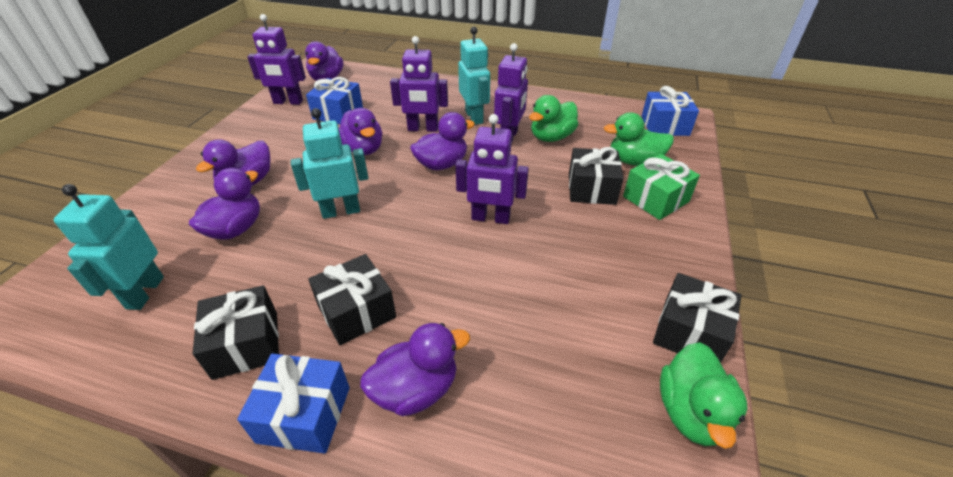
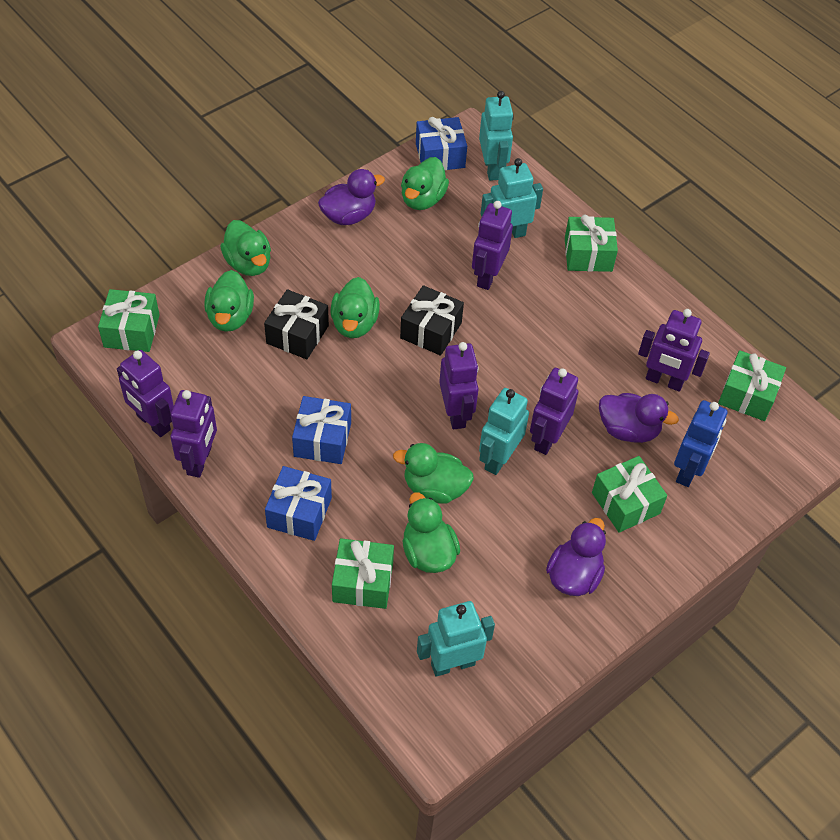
black gift: 4 -> 2
blue robot: 0 -> 1
green duck: 3 -> 6
green gift: 1 -> 5
purple duck: 6 -> 3
purple robot: 4 -> 6
turquoise robot: 3 -> 4

